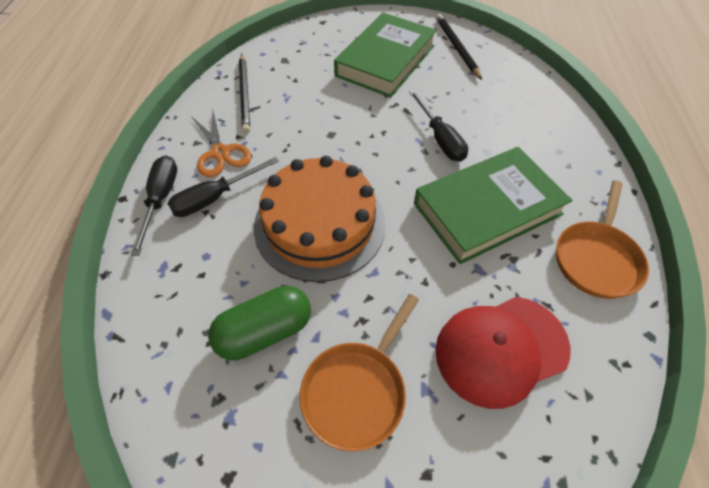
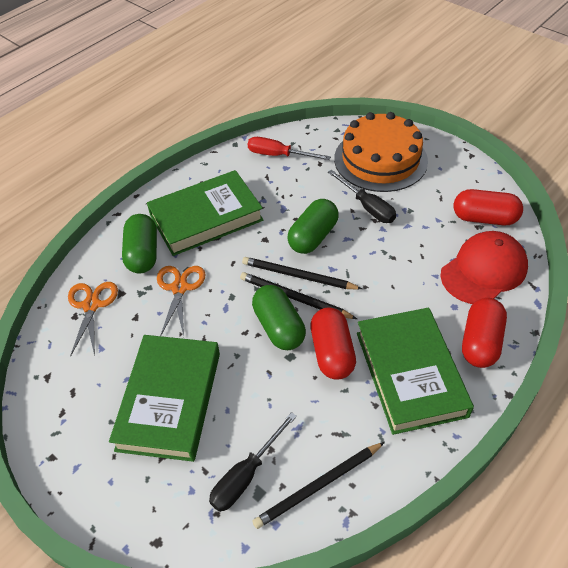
black pencil: 2 -> 3
black screwdriver: 3 -> 2
green book: 2 -> 3
green capsule: 1 -> 3
orange pan: 2 -> 0
orange scissors: 1 -> 2
red capsule: 0 -> 3
red screwdriver: 0 -> 1

